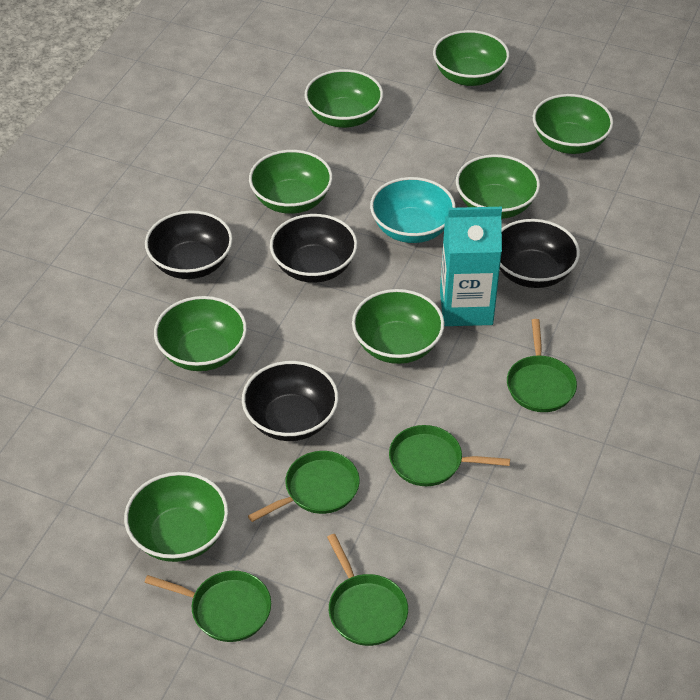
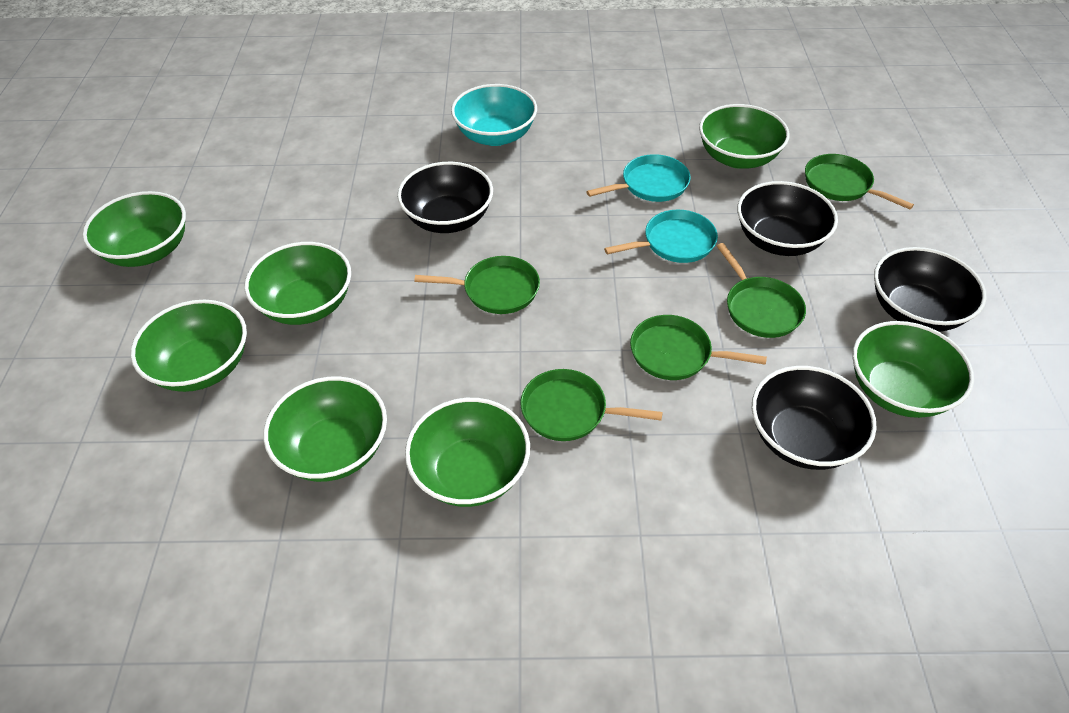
green bowl: 8 -> 7
turquoise carton: 1 -> 0
turquoise pan: 0 -> 2

